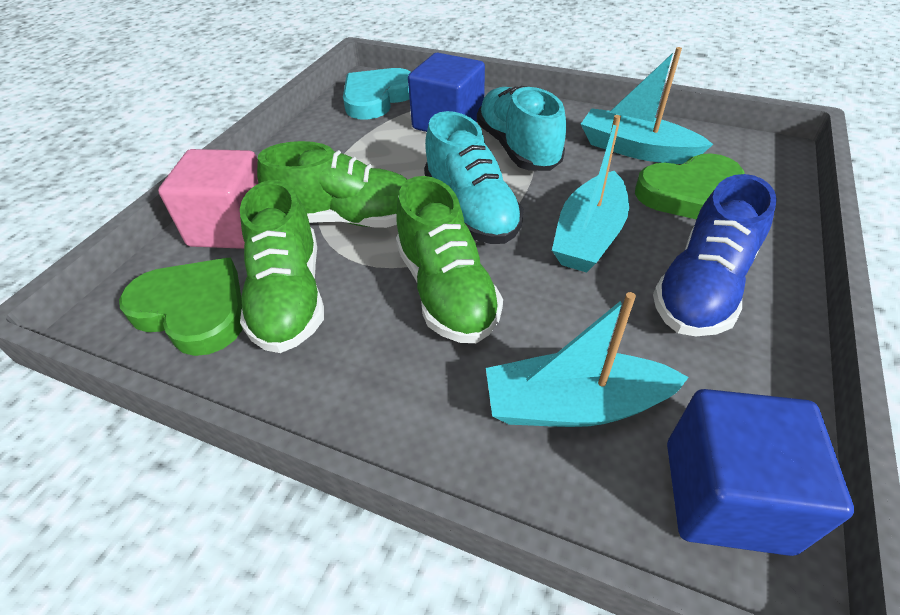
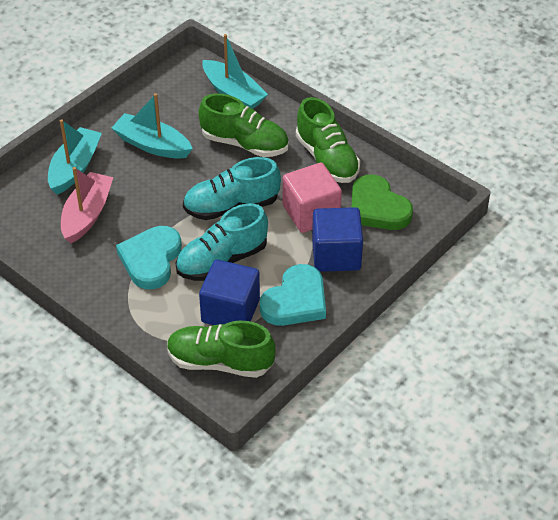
blue shoe: 1 -> 0
green heart: 2 -> 1
pink boat: 0 -> 1
turquoise heart: 1 -> 2

